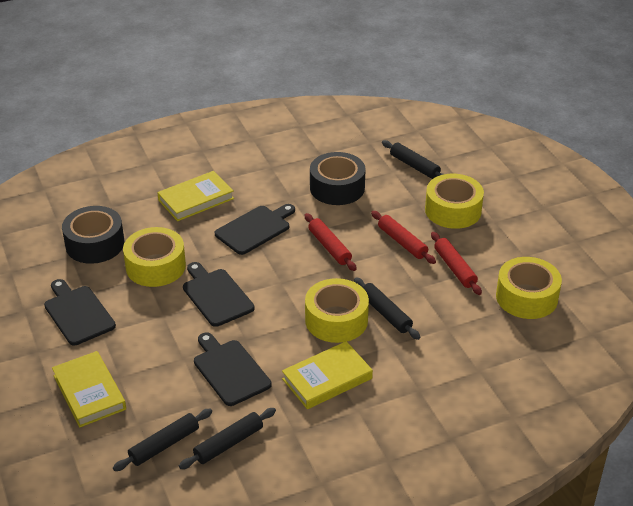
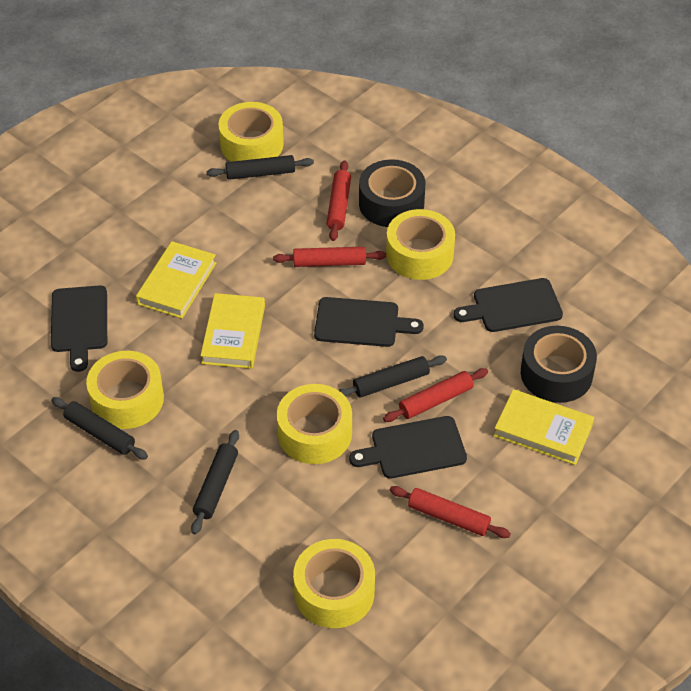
red rolling pin: 3 -> 4
yellow tape: 4 -> 5

